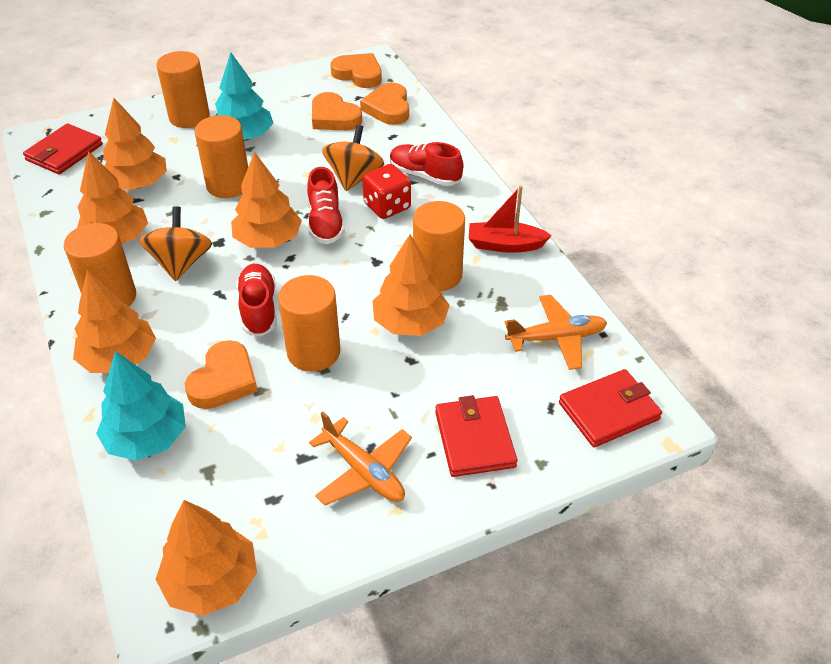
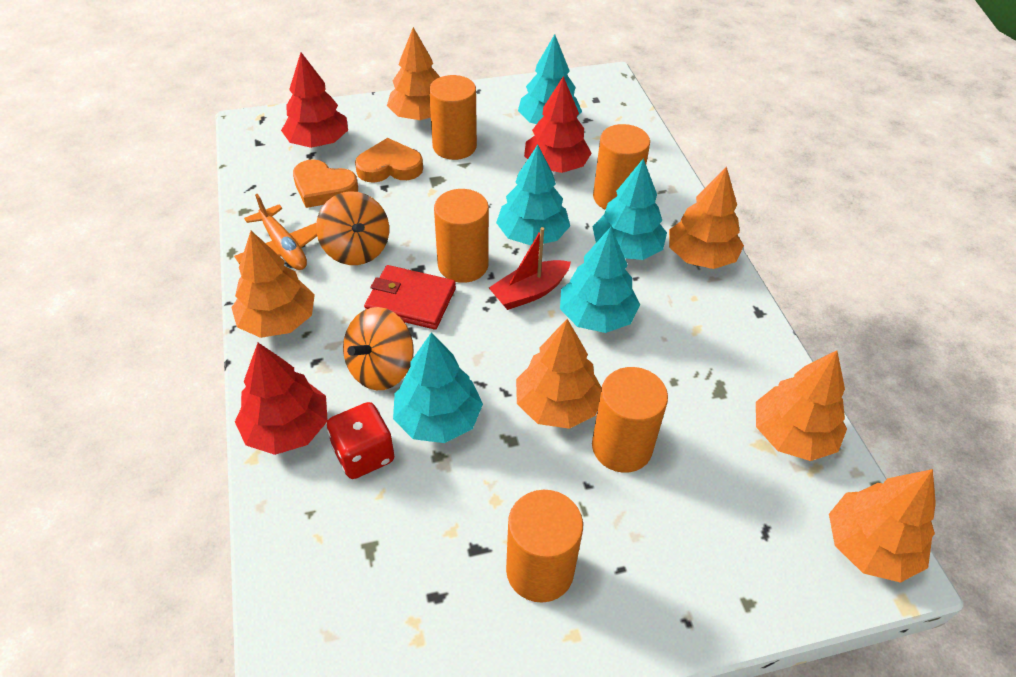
orange heart: 4 -> 2
orange plane: 2 -> 1
red shoe: 3 -> 0
red tree: 0 -> 3
red wallet: 3 -> 1
turquoise tree: 2 -> 5

